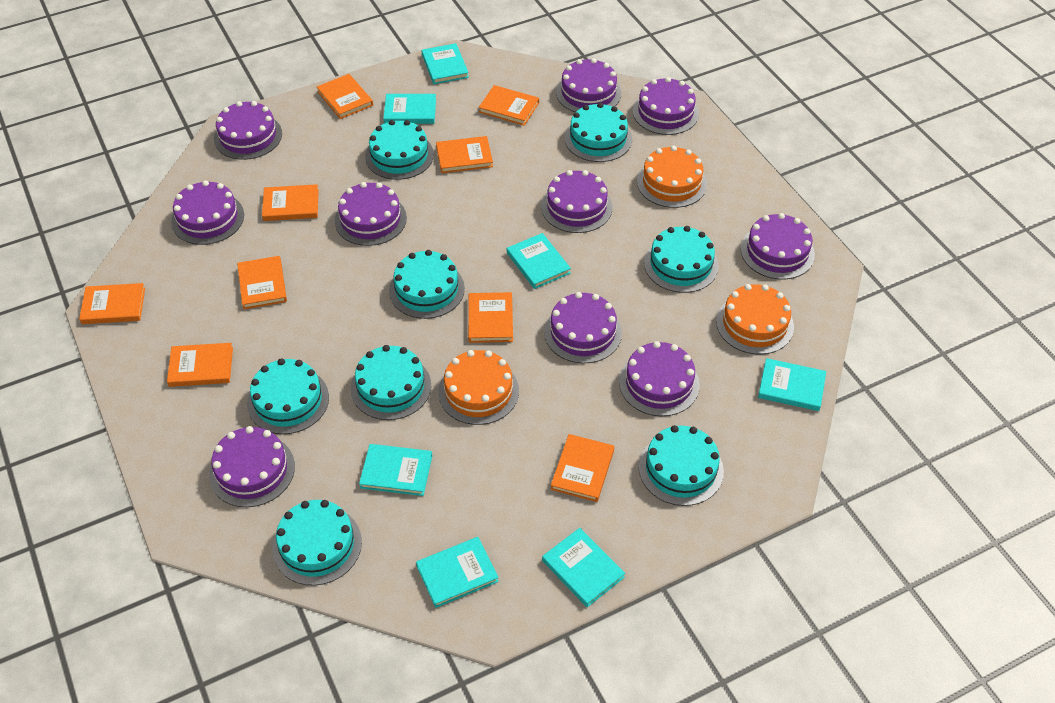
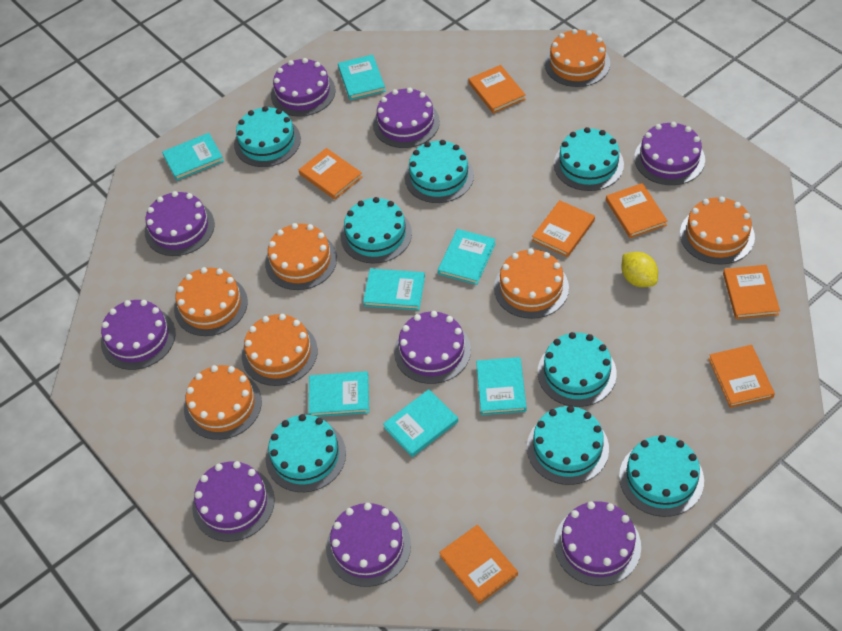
orange book: 9 -> 7
orange cake: 3 -> 7
purple cake: 10 -> 9
yellow lemon: 0 -> 1

